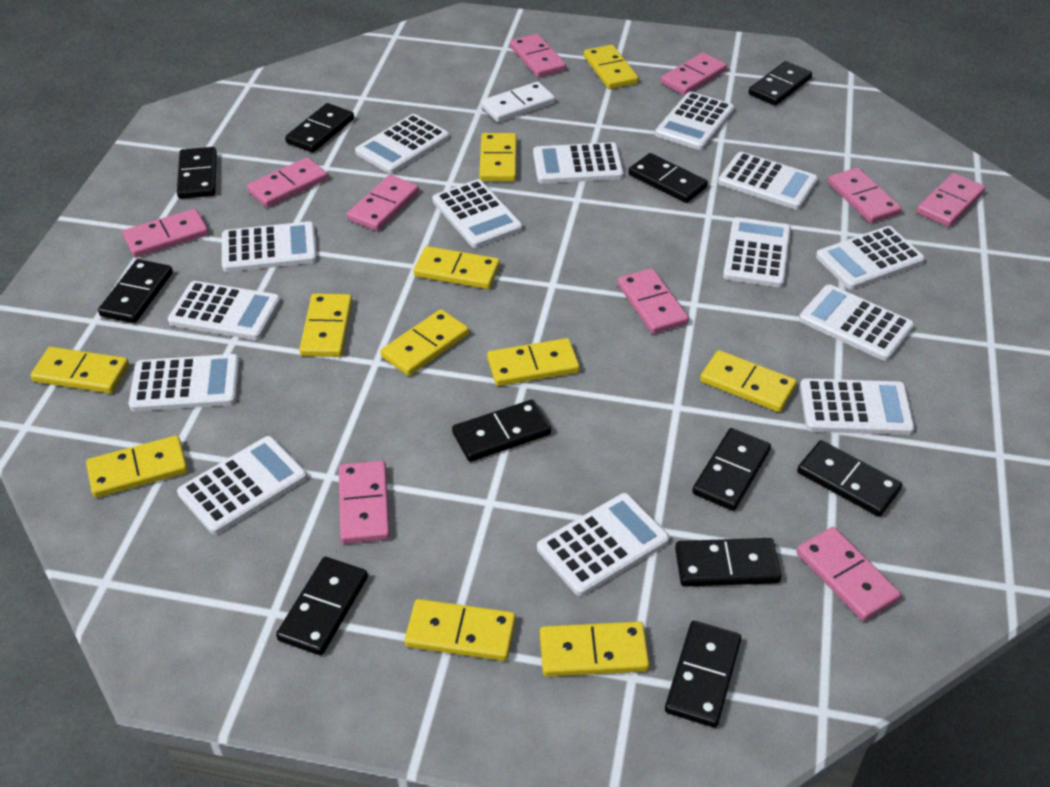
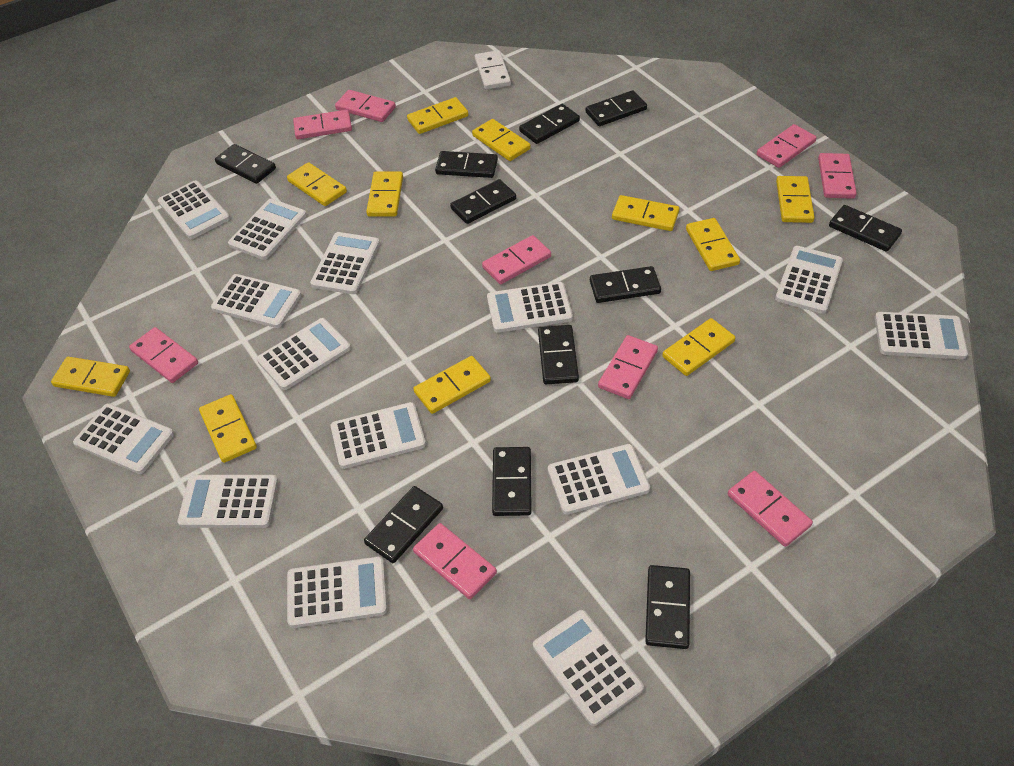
pink domino: 10 -> 9

